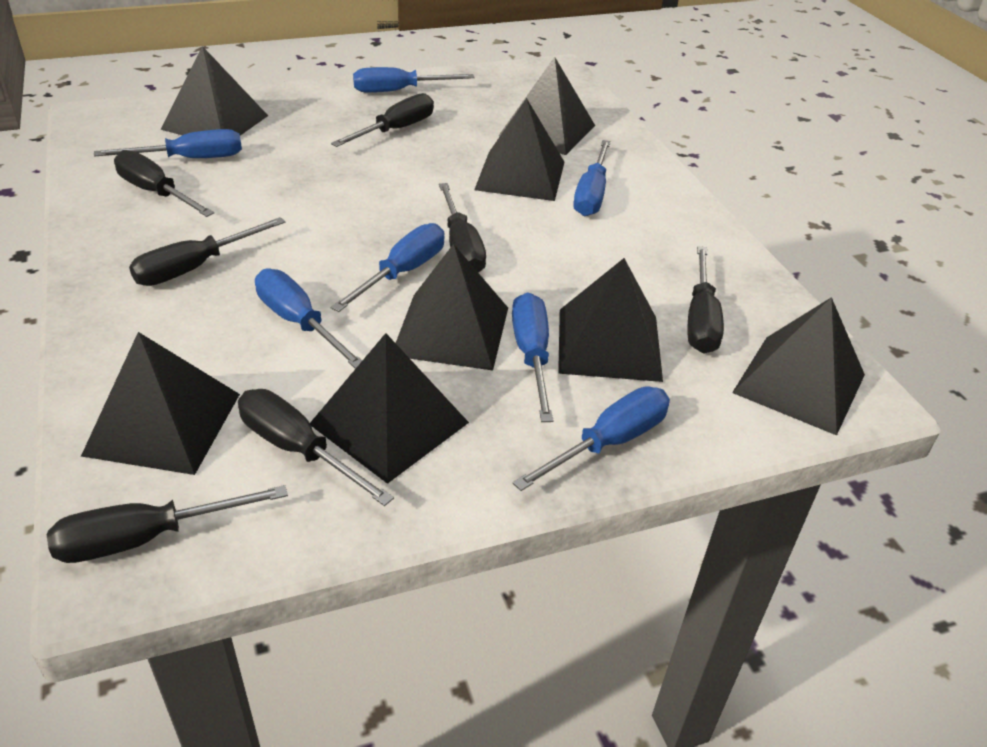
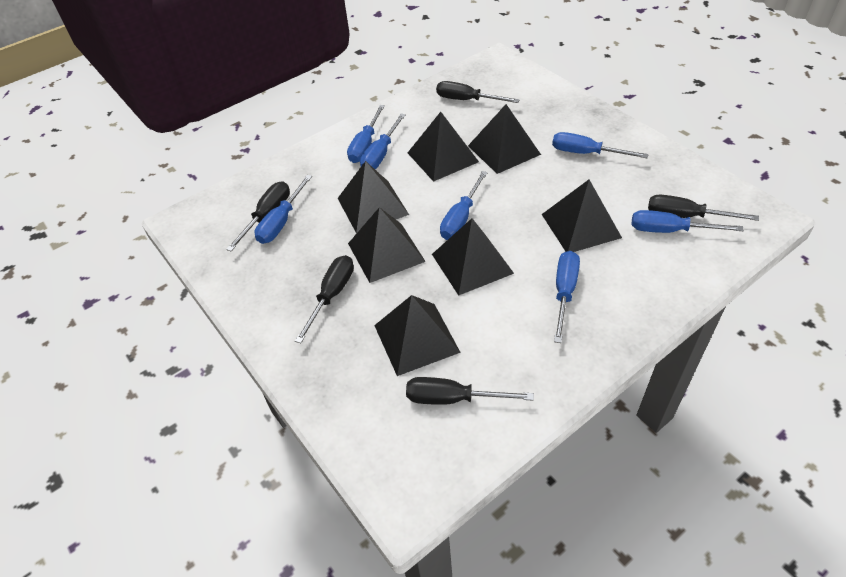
black pyramid: 8 -> 7
black screwdriver: 7 -> 5

